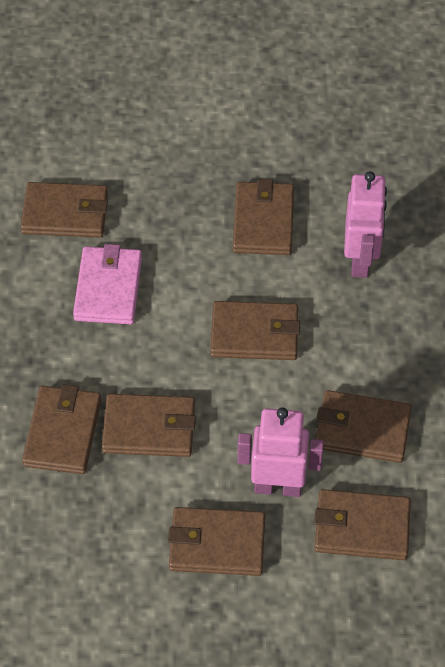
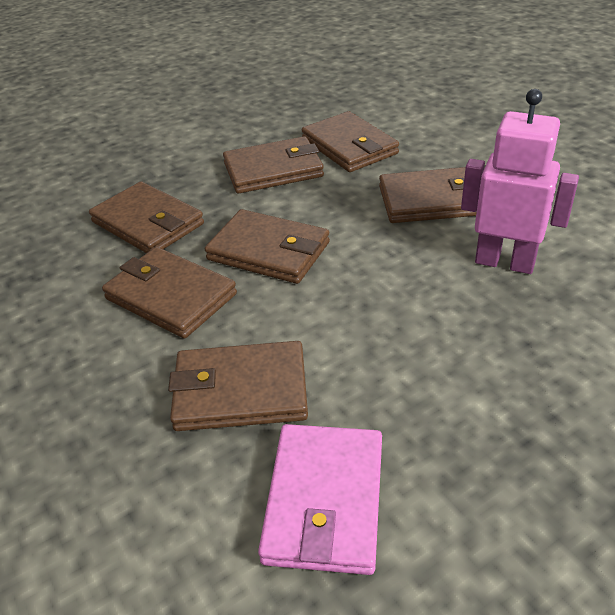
brown wallet: 8 -> 7
pink robot: 2 -> 1

